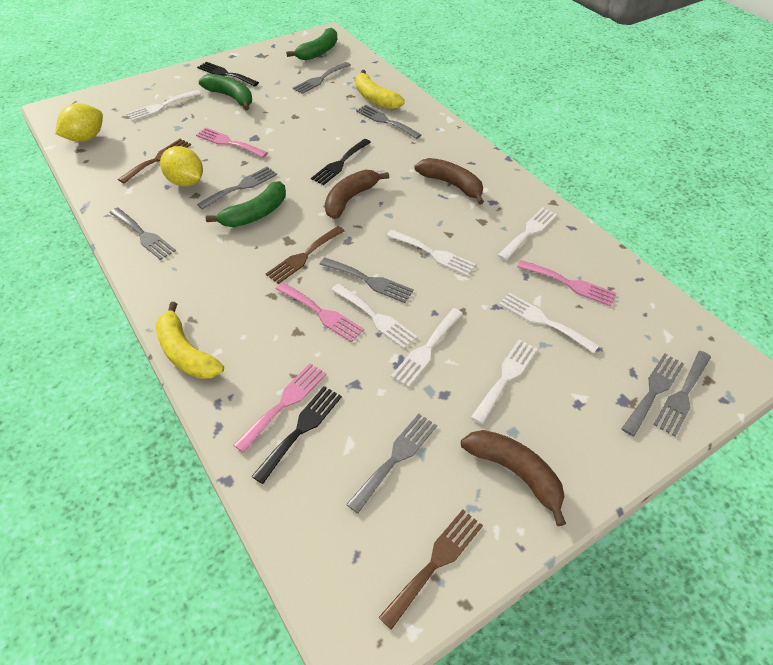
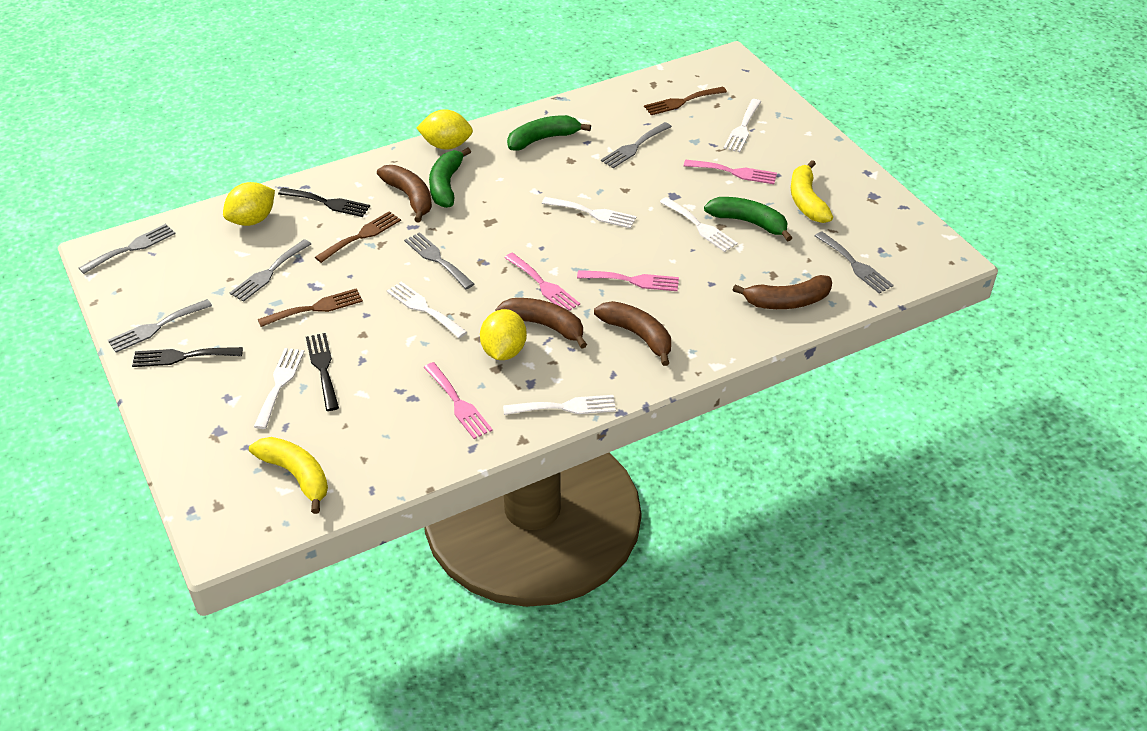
brown banana: 3 -> 4
grey fork: 8 -> 6
white fork: 7 -> 6
yellow lemon: 2 -> 3

